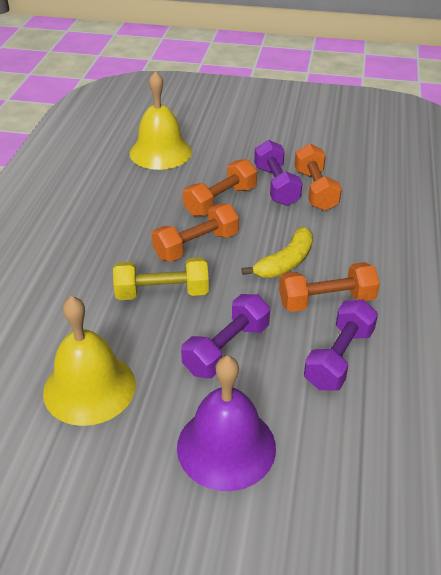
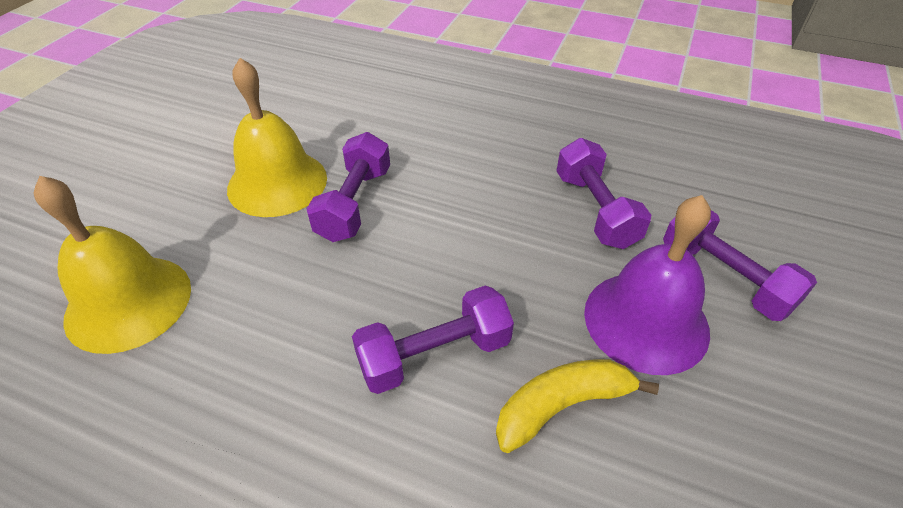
orange dumbbell: 4 -> 0
purple dumbbell: 3 -> 4
yellow dumbbell: 1 -> 0

